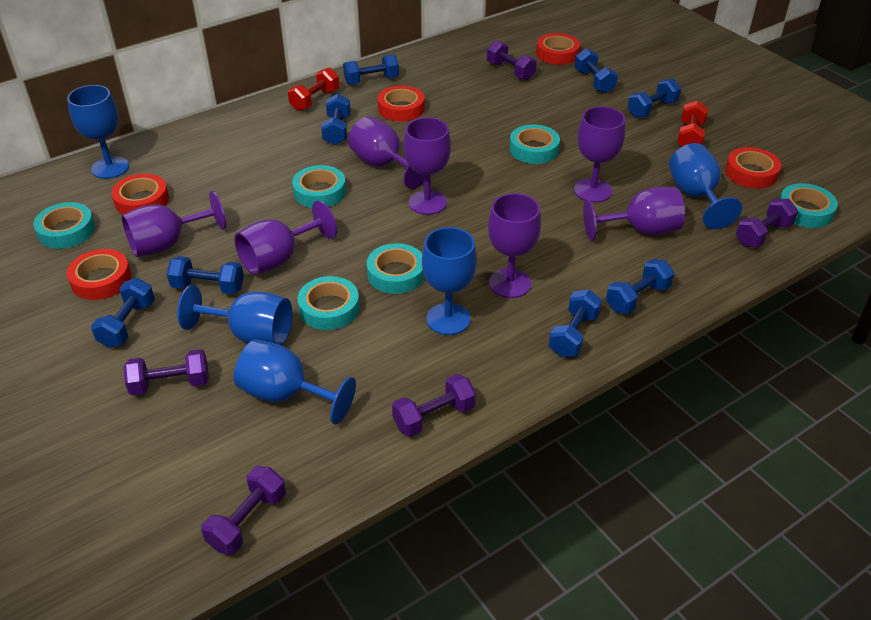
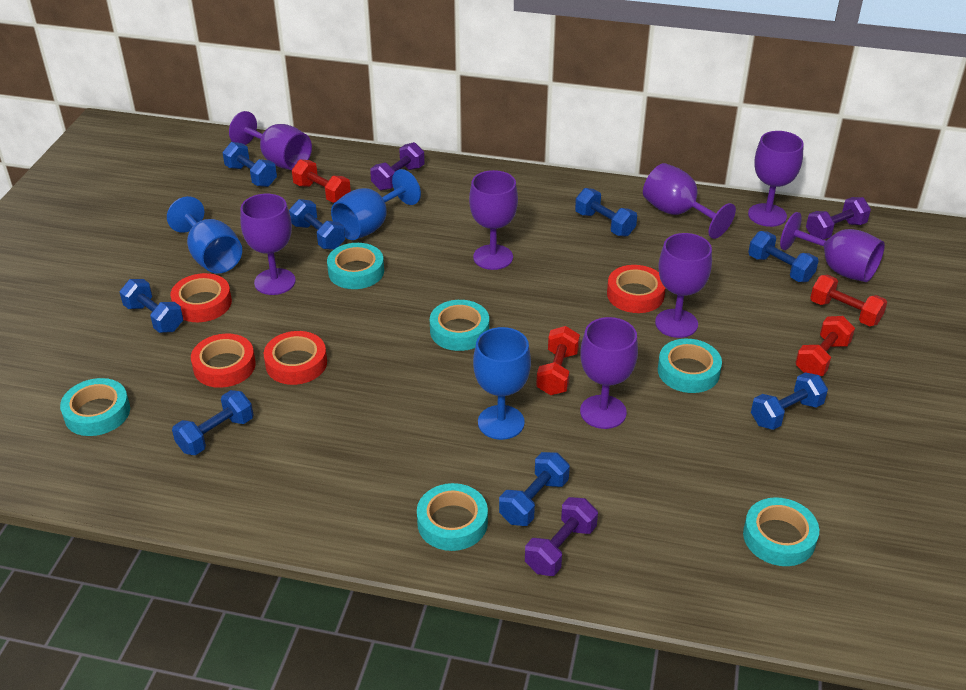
blue goblet: 5 -> 3
purple dumbbell: 5 -> 3
purple goblet: 7 -> 8
red dumbbell: 2 -> 4
red tape: 5 -> 4

